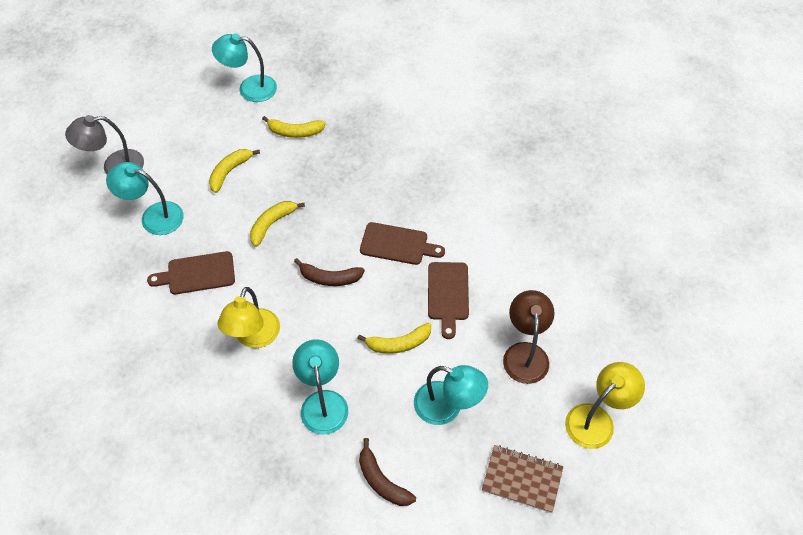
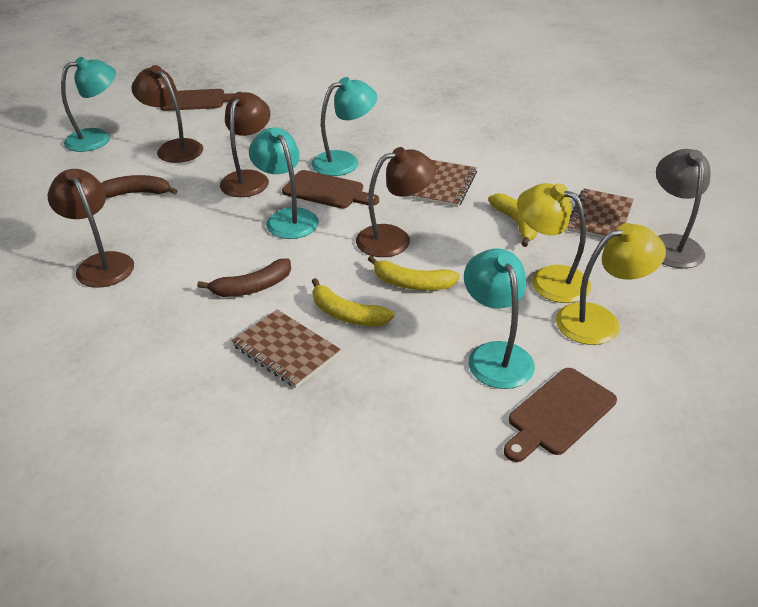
brown lamp: 1 -> 4
brown notebook: 1 -> 3
yellow banana: 4 -> 3

